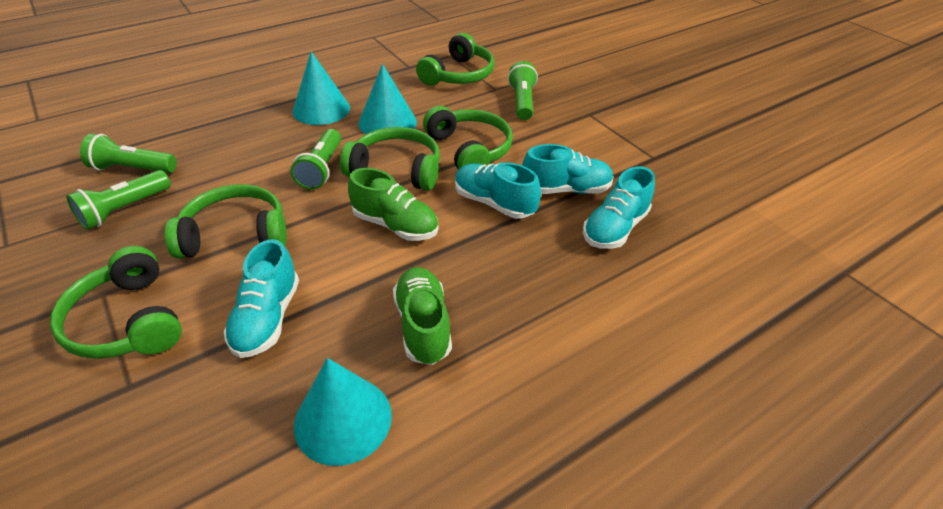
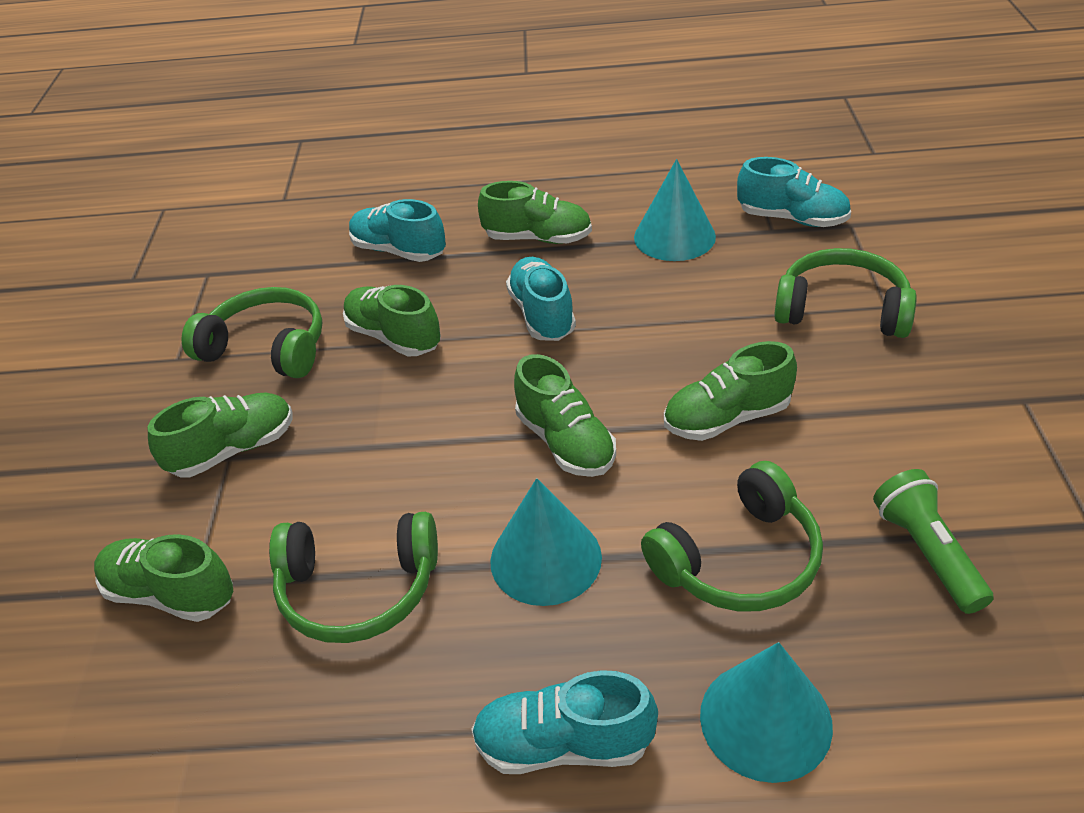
green flashlight: 4 -> 1
green headphones: 5 -> 4
green shoe: 2 -> 6

